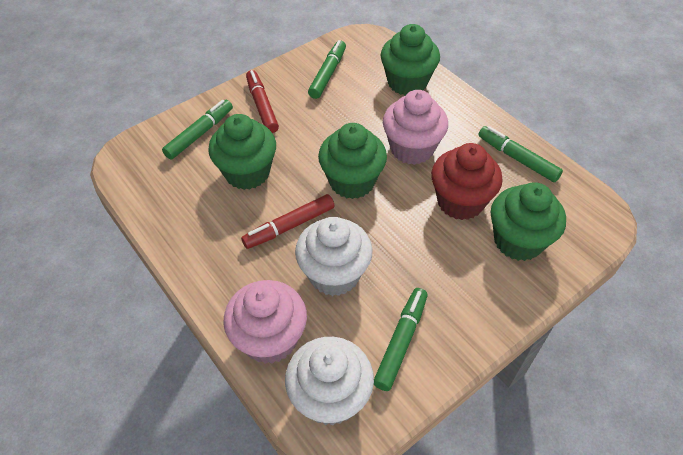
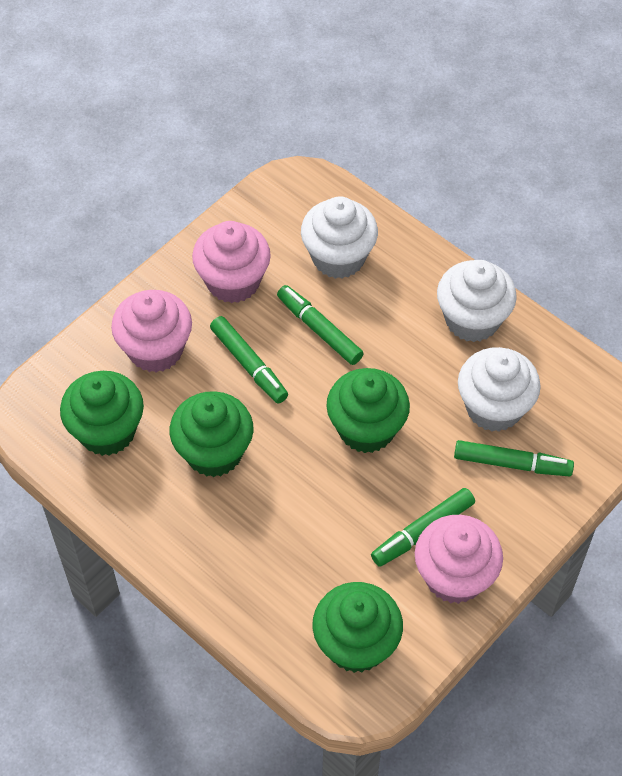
pink cupcake: 2 -> 3
red cupcake: 1 -> 0
red marker: 2 -> 0
white cupcake: 2 -> 3

